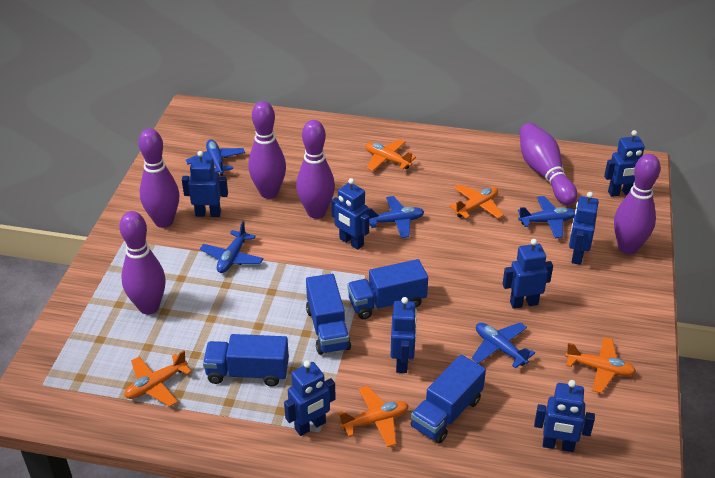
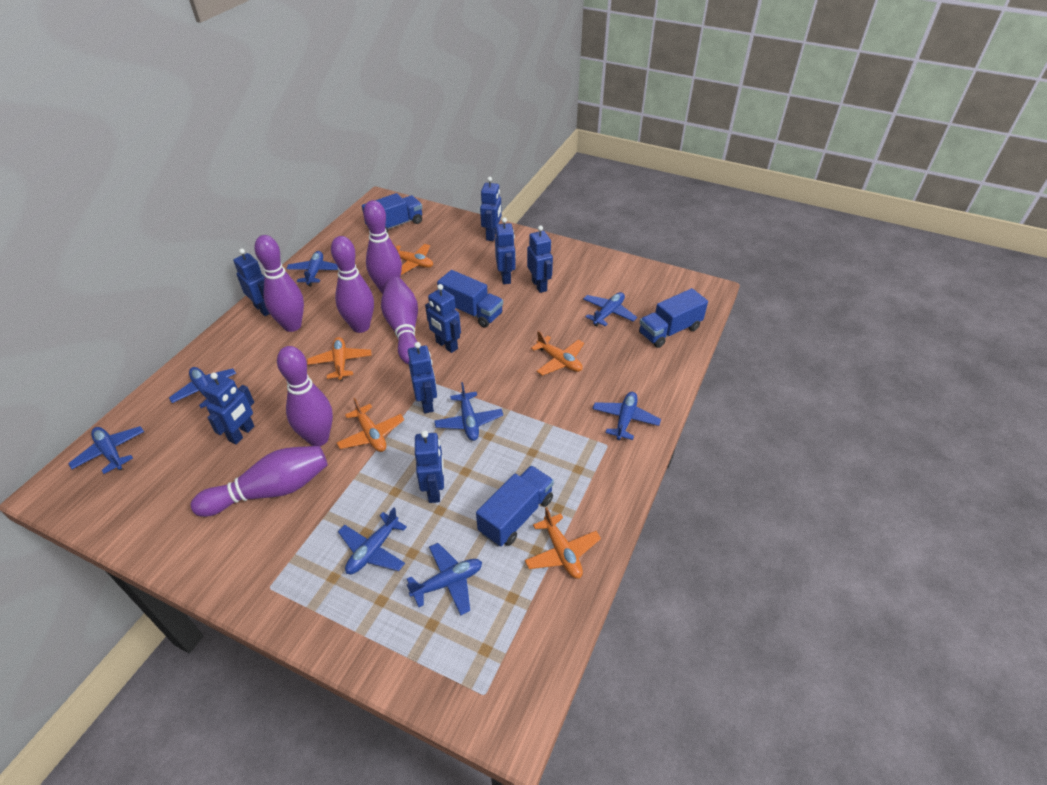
blue plane: 5 -> 8

